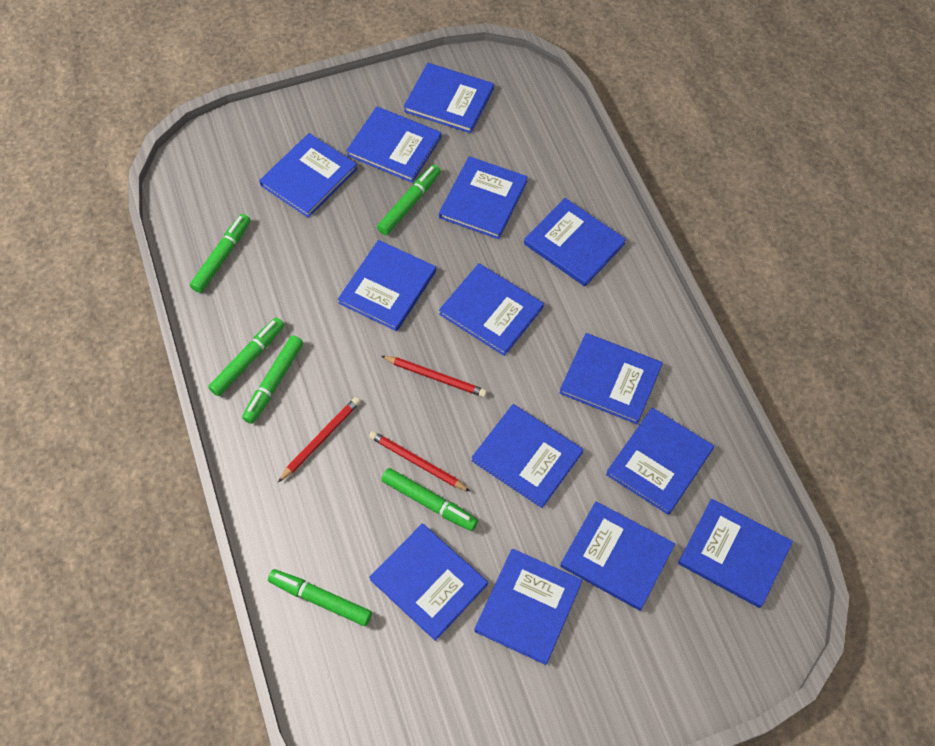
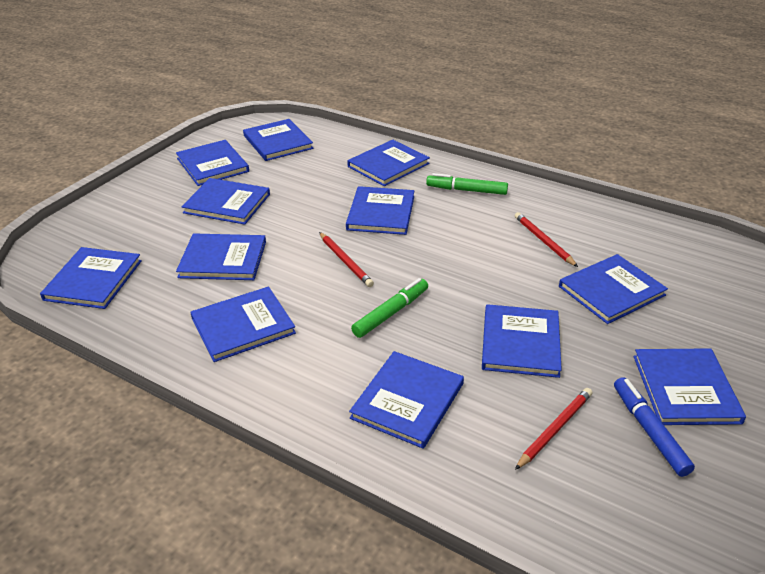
blue book: 14 -> 12
blue marker: 0 -> 1
green marker: 6 -> 2

